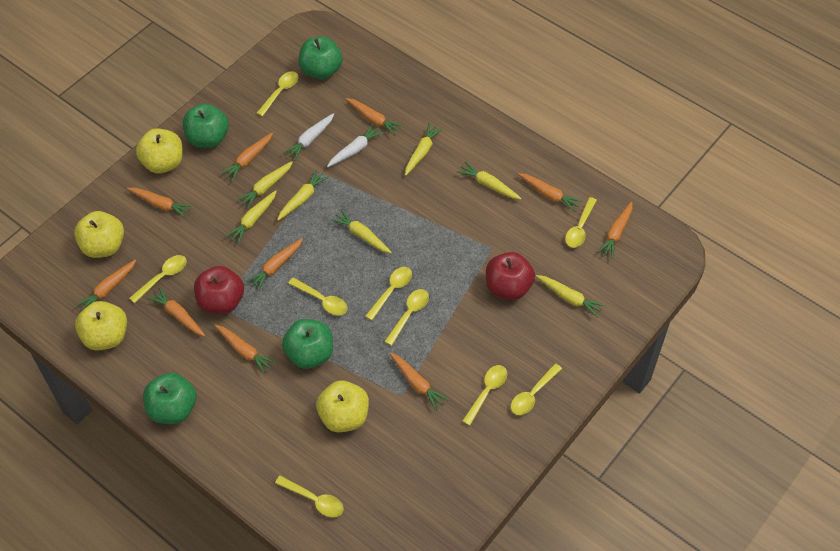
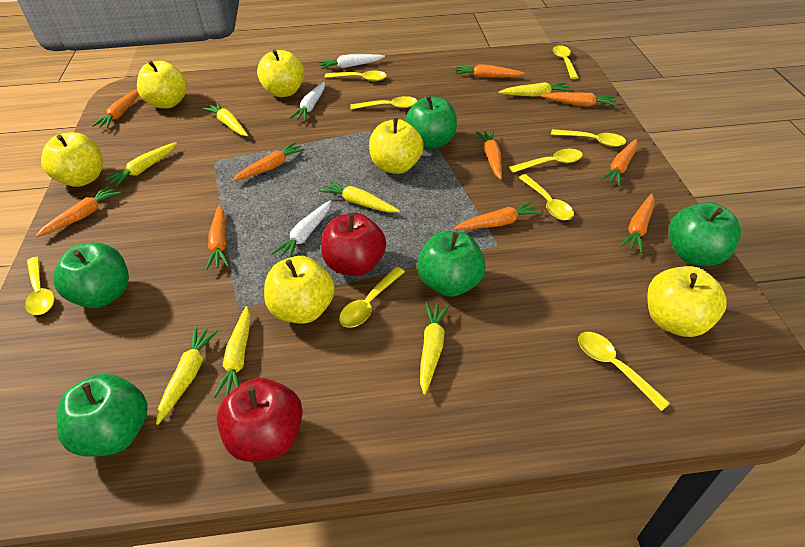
green apple: 4 -> 5
white carrot: 2 -> 3
yellow apple: 4 -> 6

